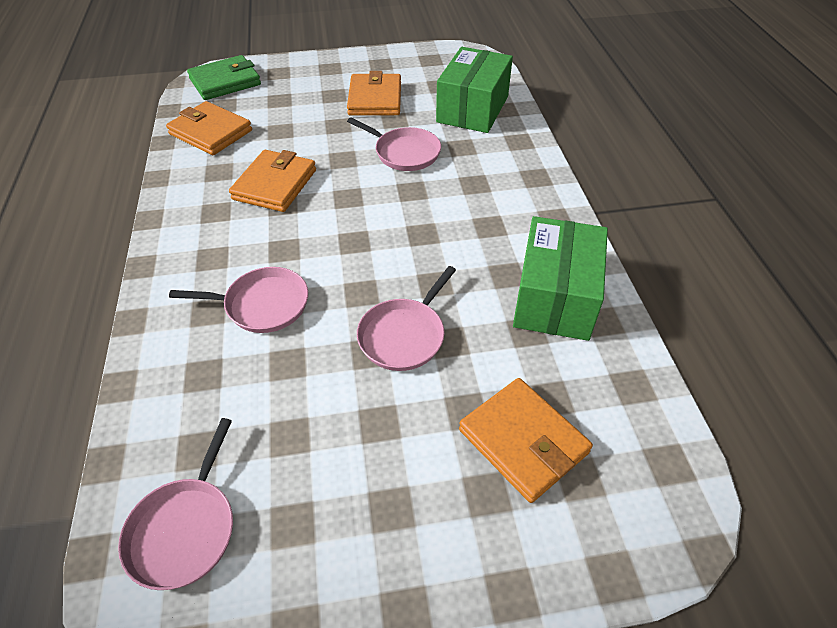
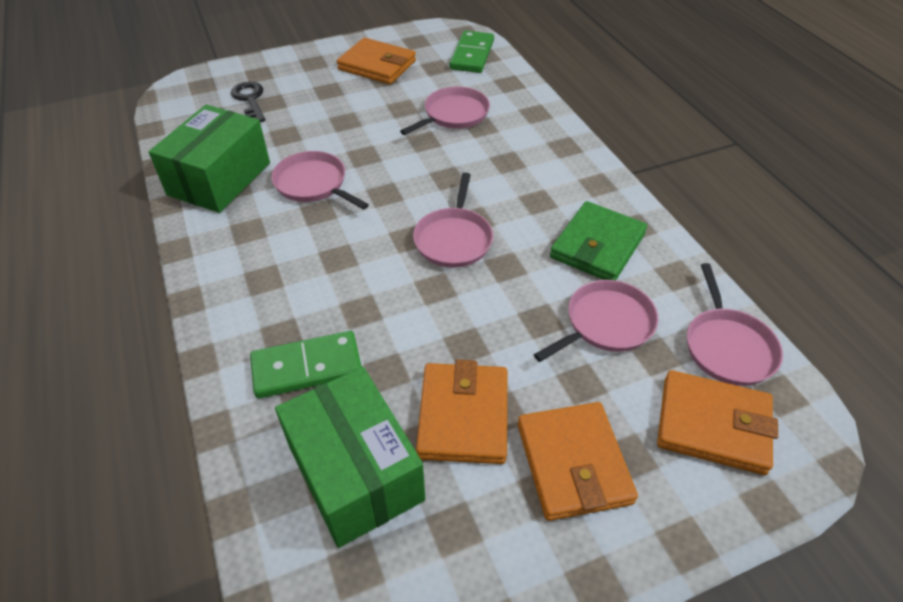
black key: 0 -> 1
green domino: 0 -> 2
pink pan: 4 -> 5

